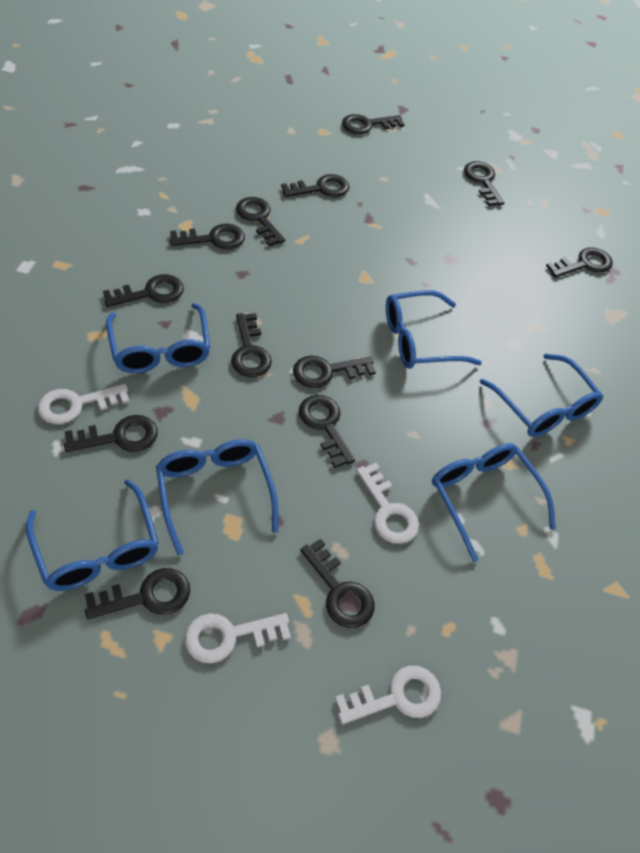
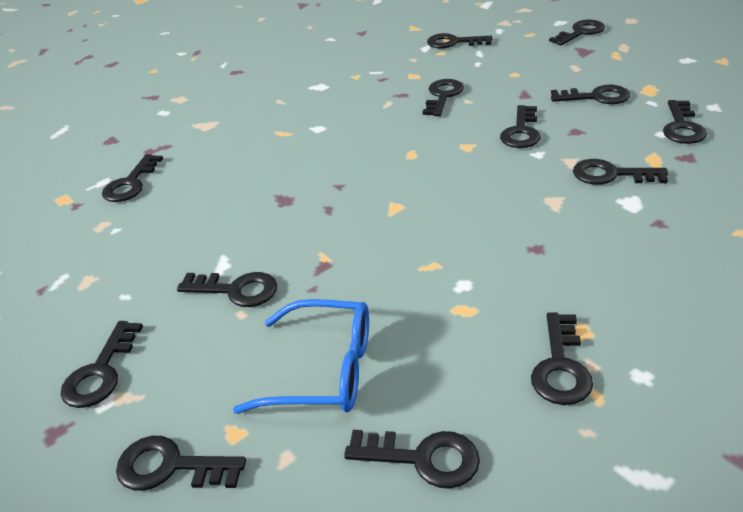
blue glasses: 6 -> 1
white key: 4 -> 0

